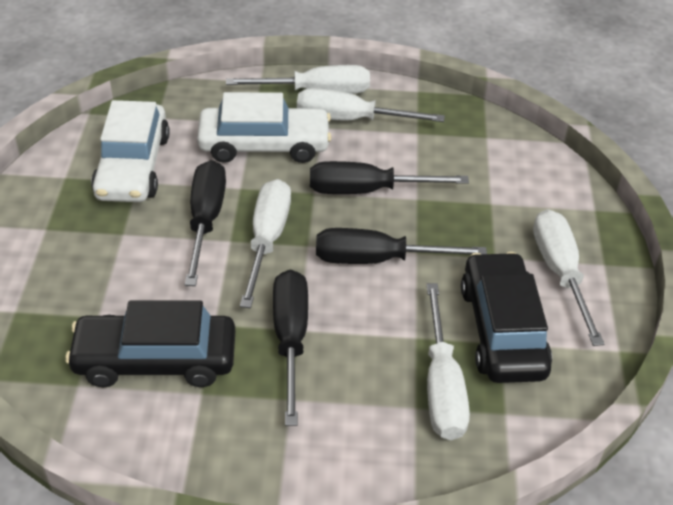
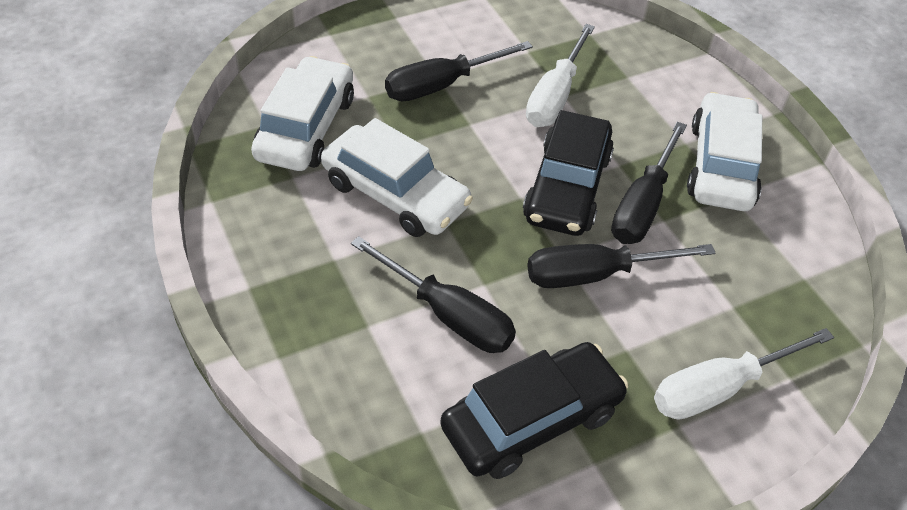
white car: 2 -> 3
white screwdriver: 5 -> 2

